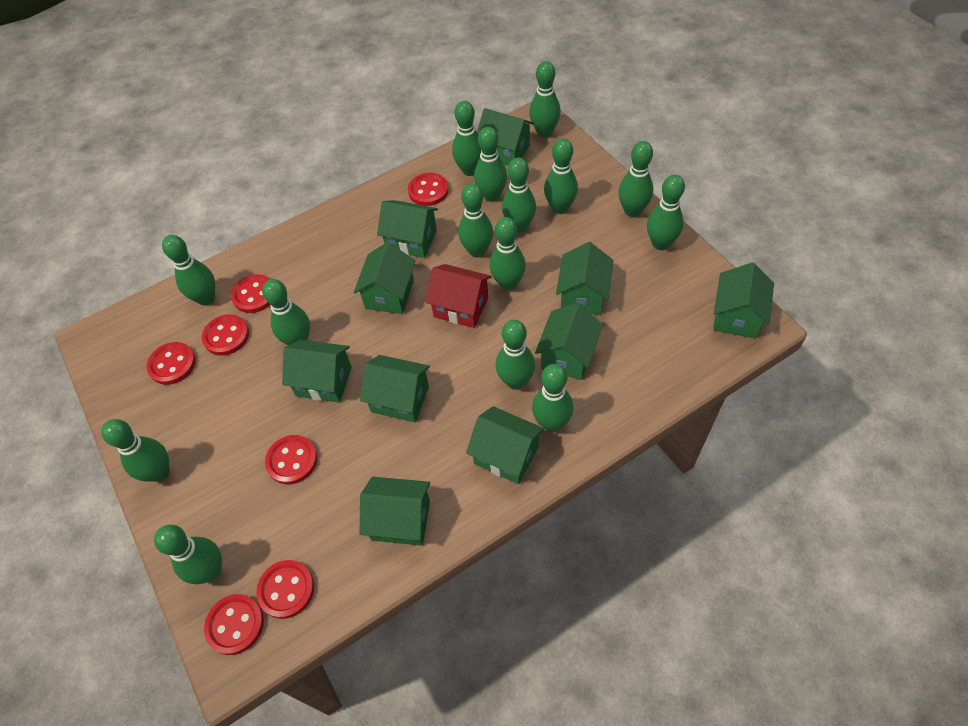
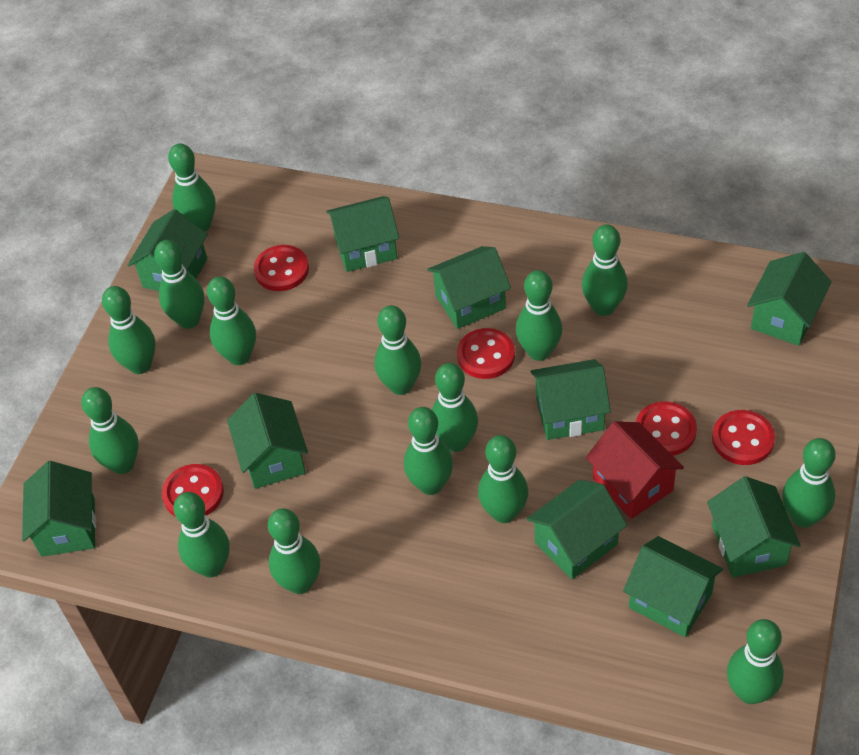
red button: 7 -> 5

